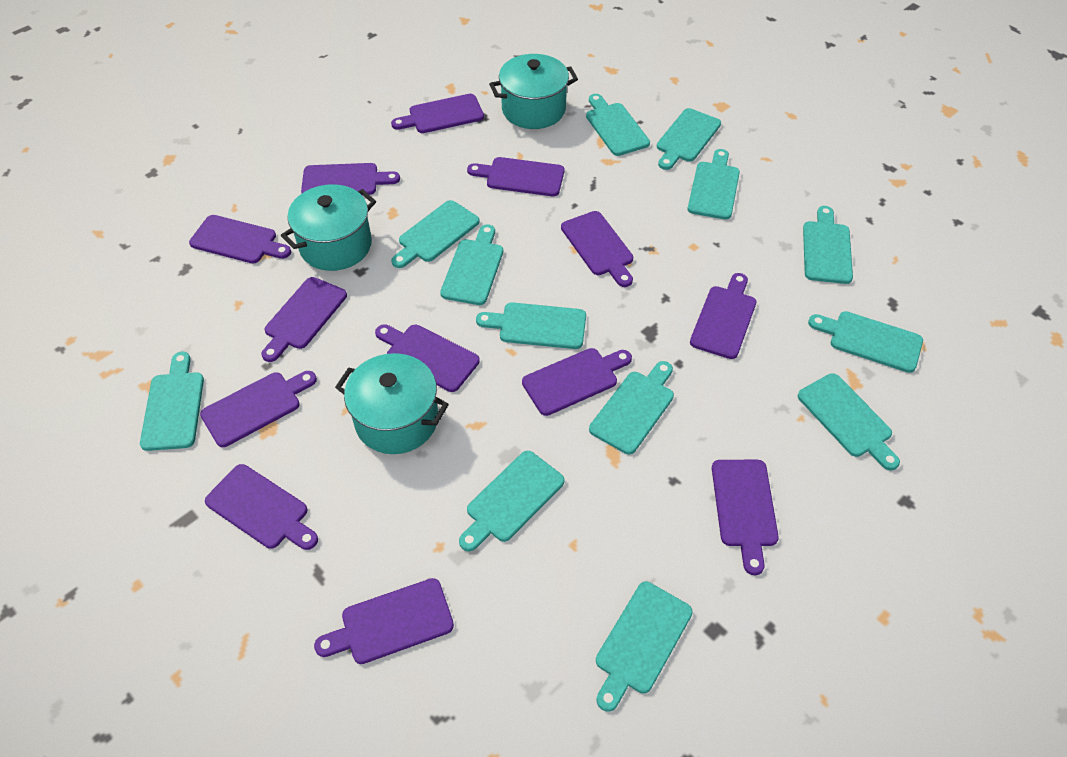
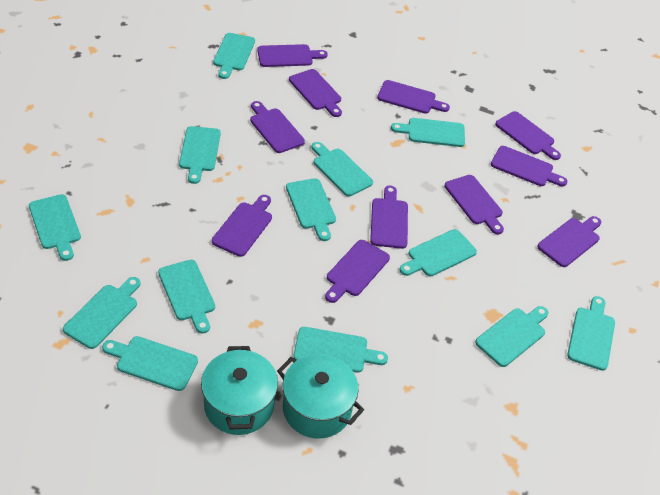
purple cutting board: 13 -> 11
turquoise pot: 3 -> 2

